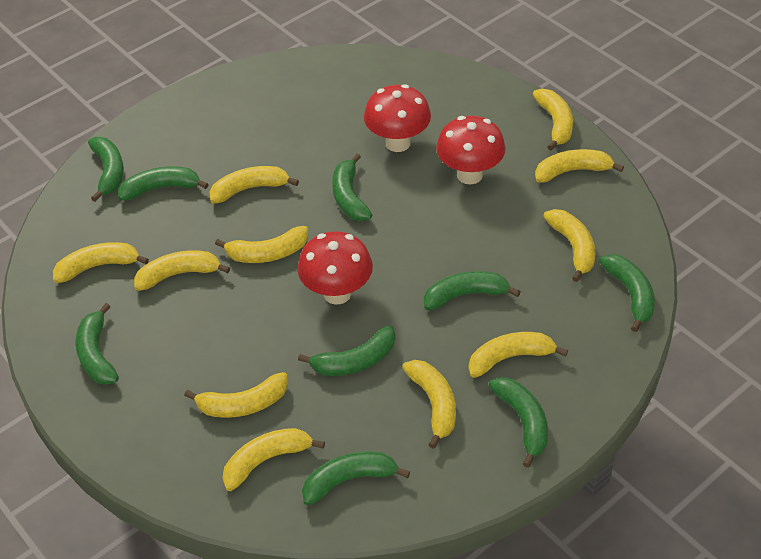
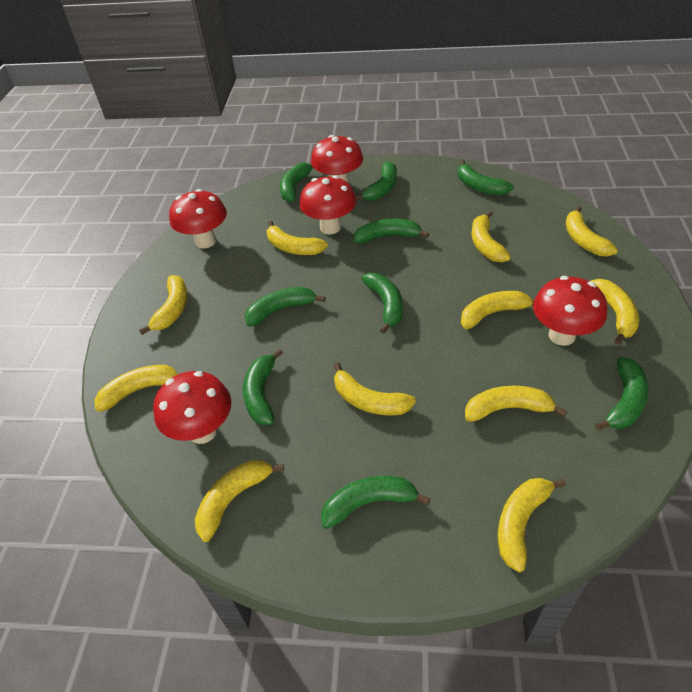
red mushroom: 3 -> 5

